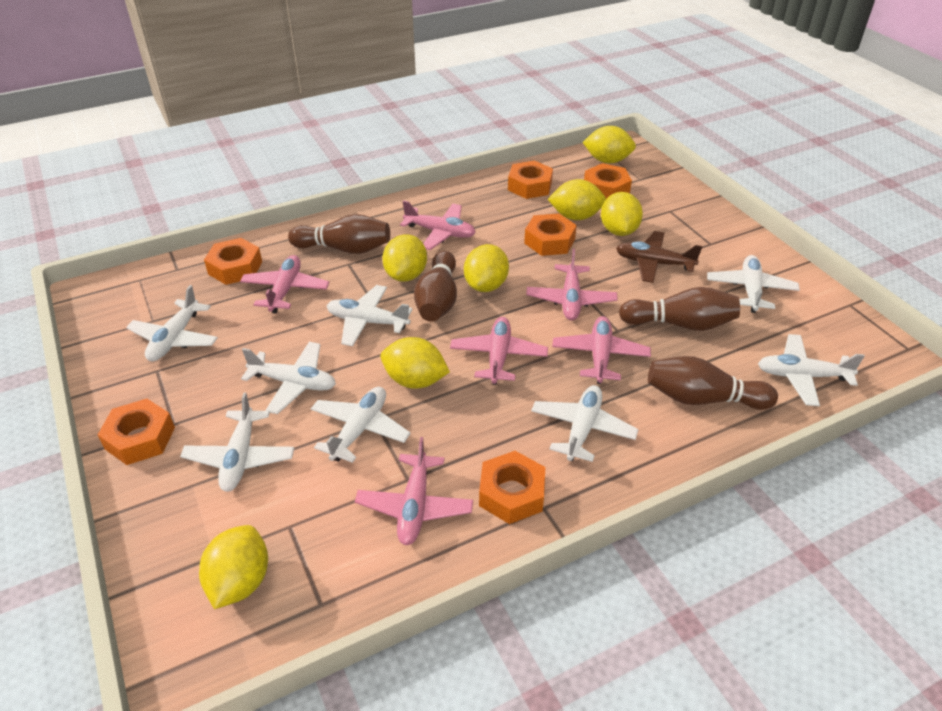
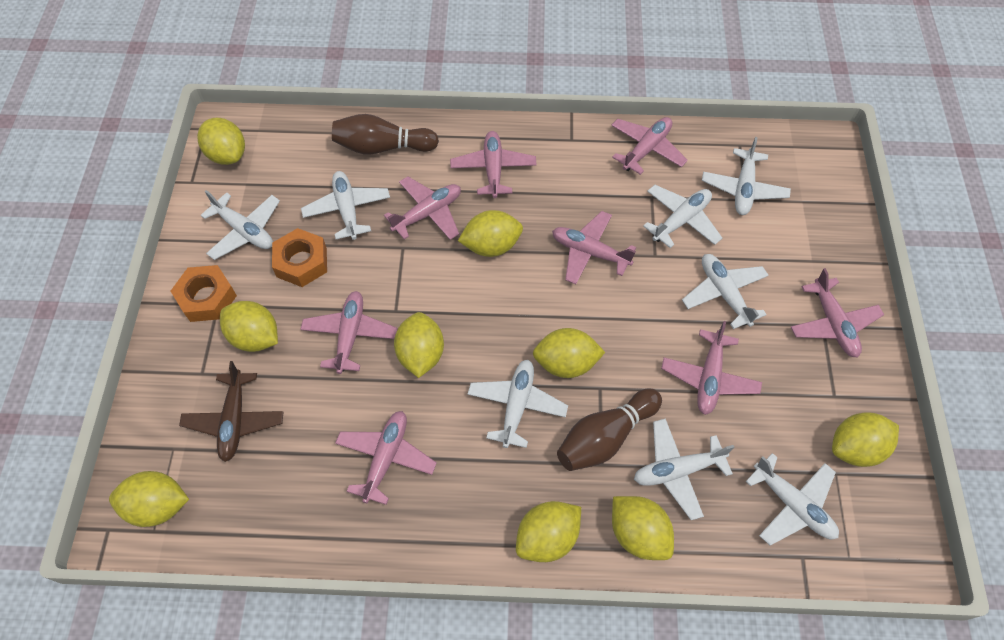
brown bowling pin: 4 -> 2
orange nut: 6 -> 2
pink plane: 6 -> 8
yellow lemon: 7 -> 9

